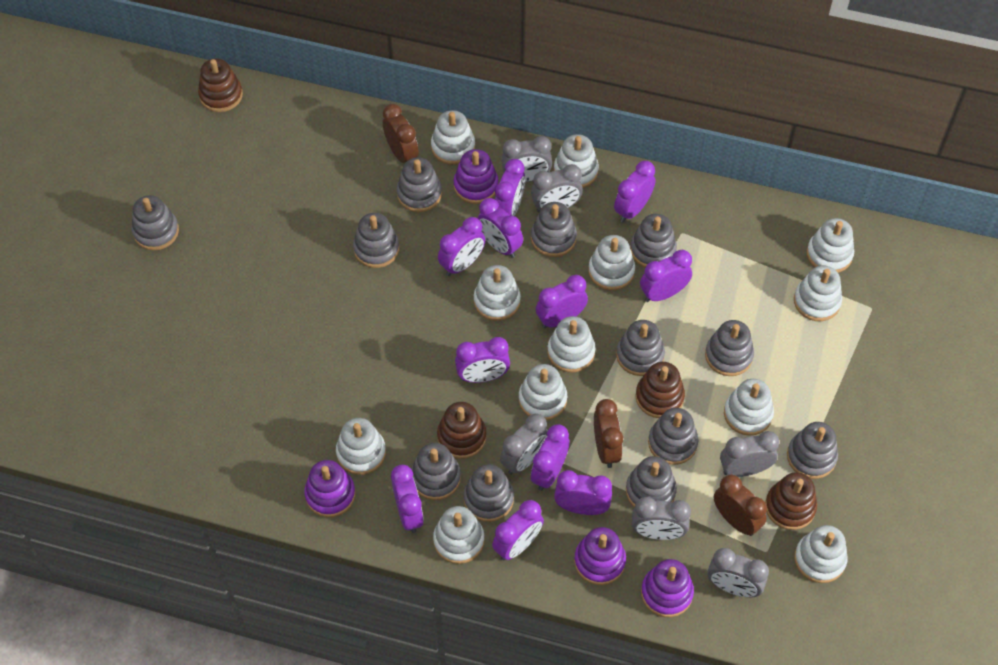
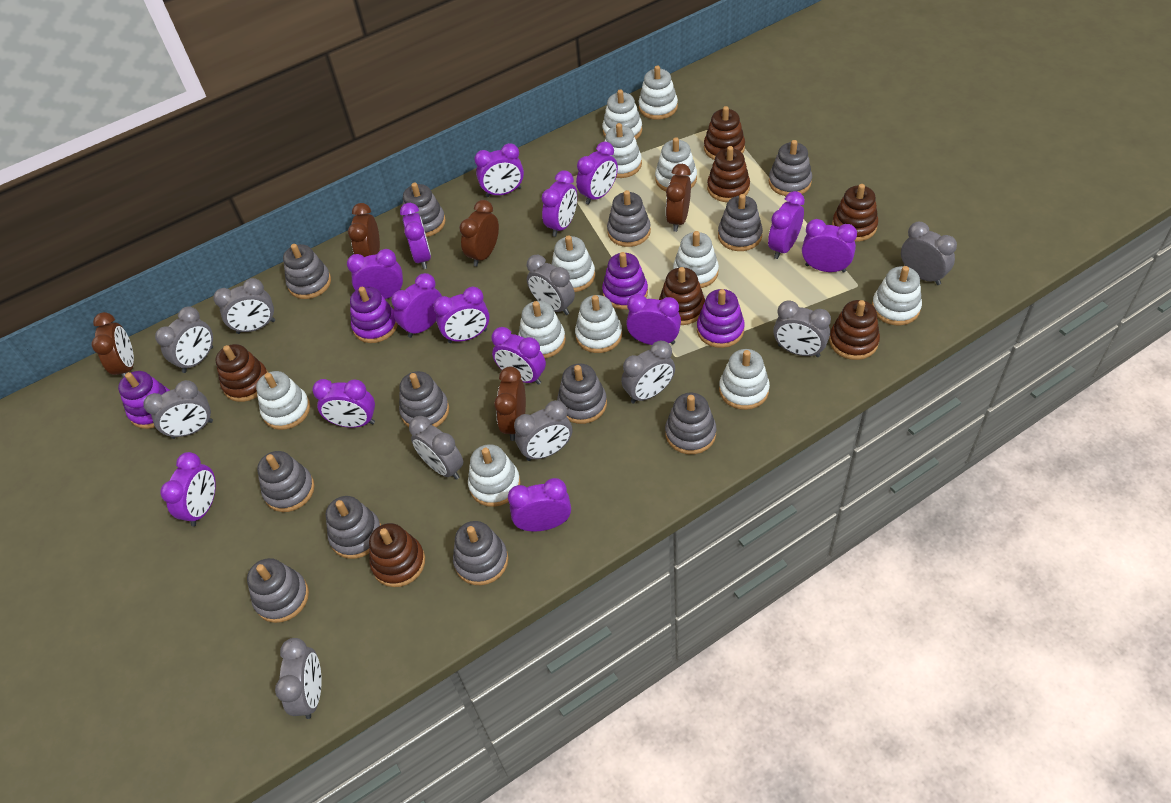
brown clock: 3 -> 5
brown stacking toy: 4 -> 7
grey clock: 6 -> 10
purple clock: 11 -> 14

